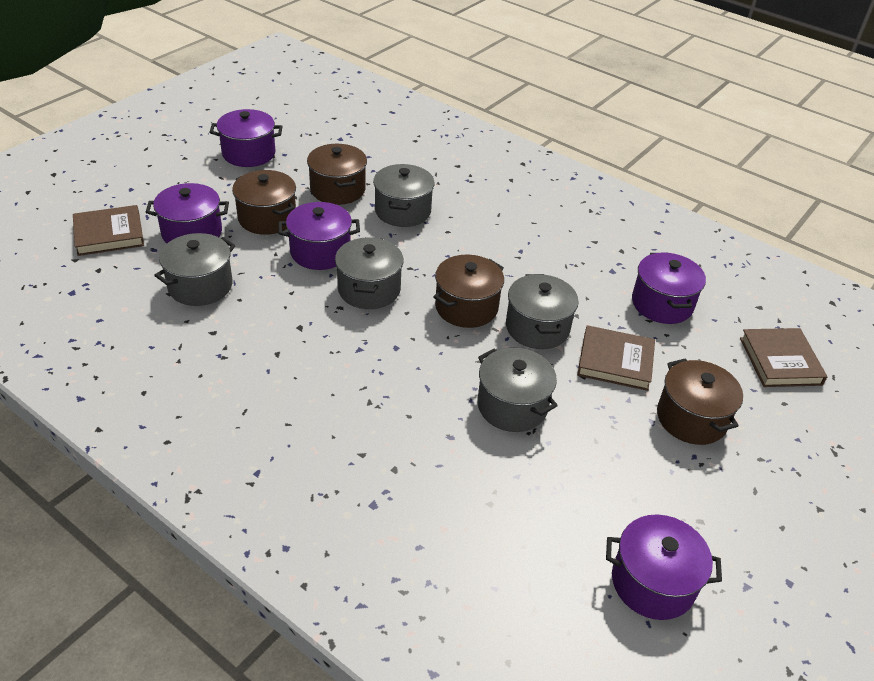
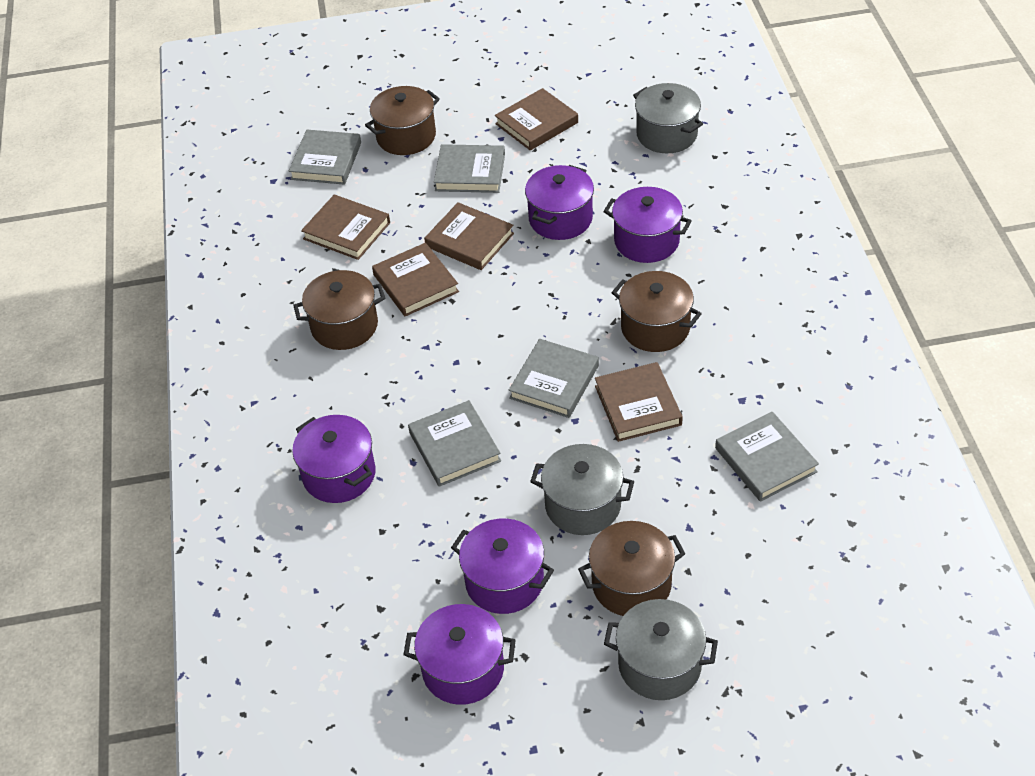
brown book: 3 -> 5
grey book: 0 -> 5
grey pot: 5 -> 3

